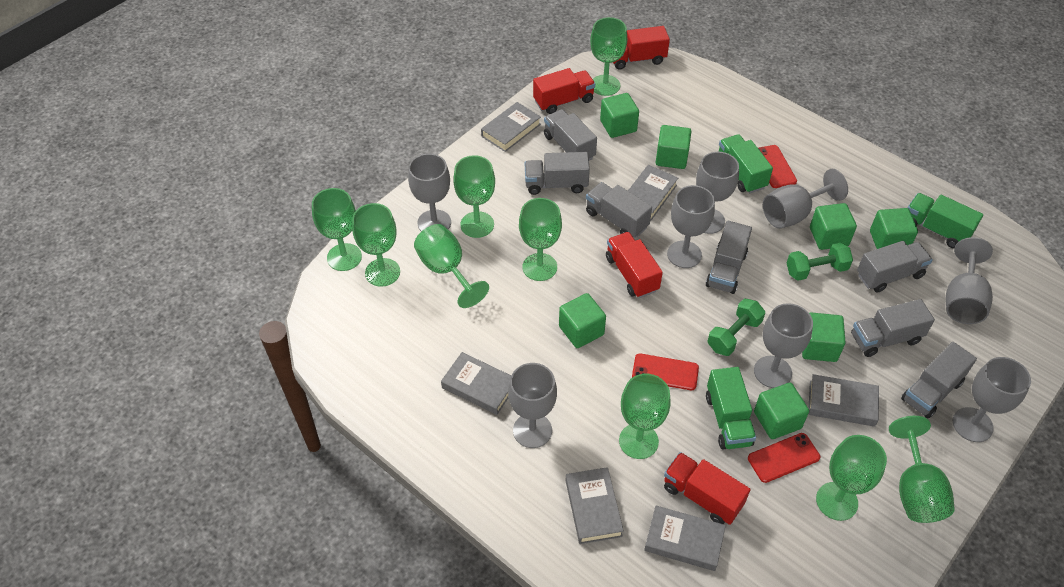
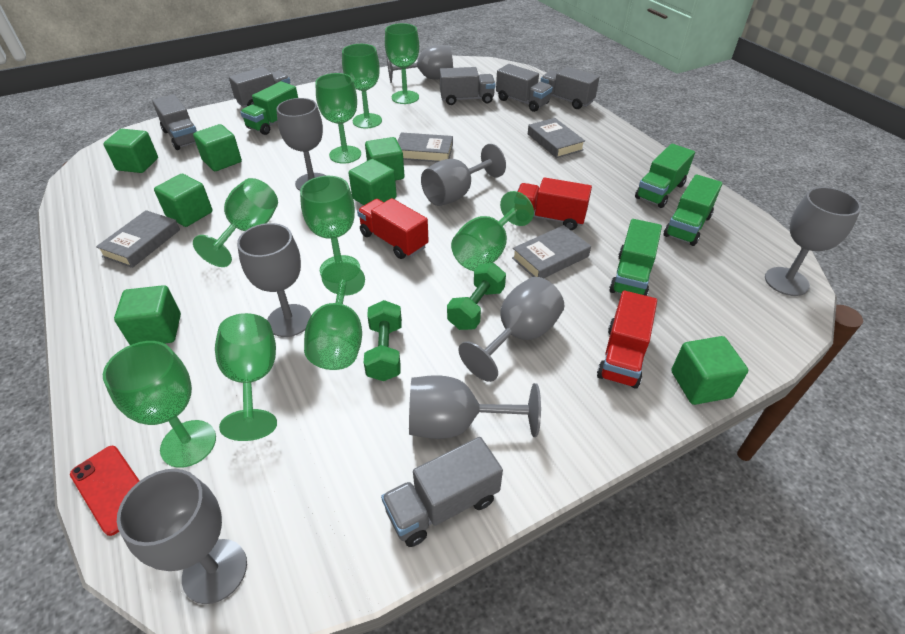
green truck: 3 -> 4
grey book: 6 -> 4
grey truck: 7 -> 6
red phone: 3 -> 1
red truck: 4 -> 3

